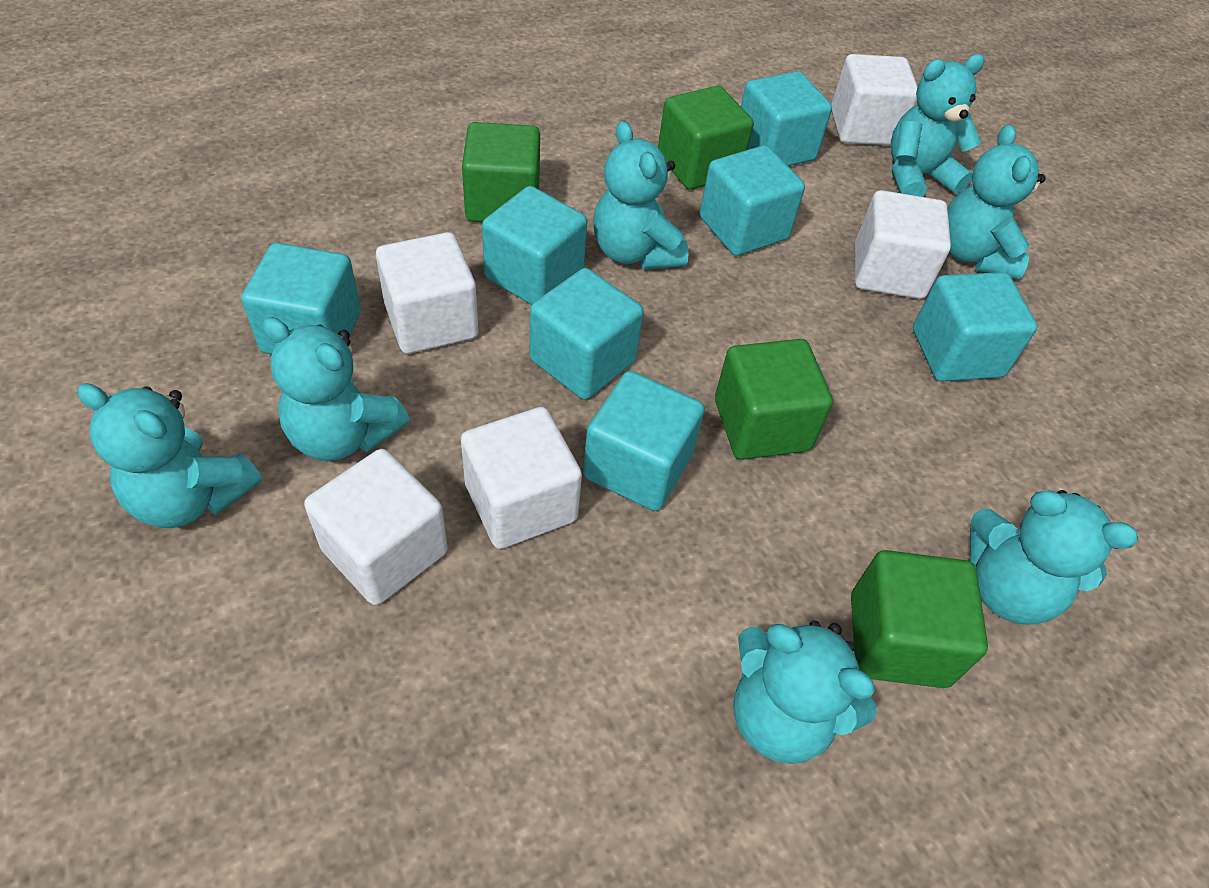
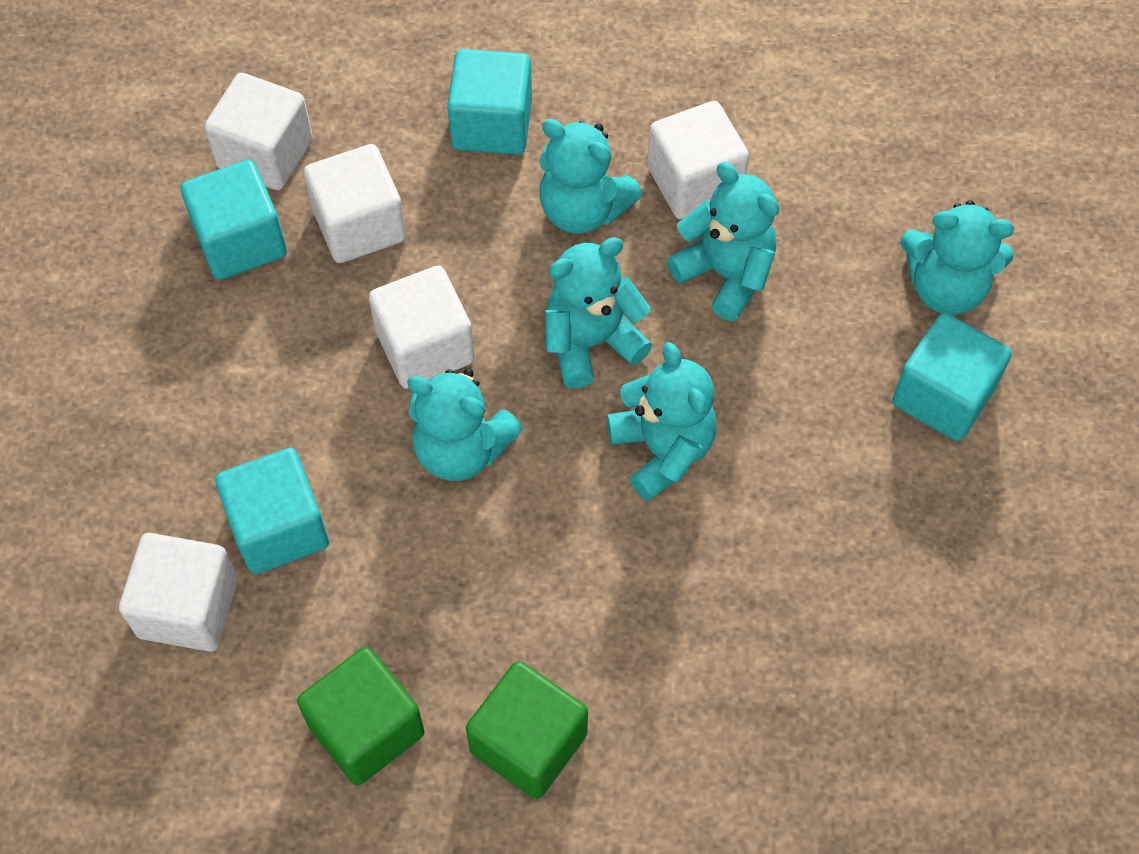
green cube: 4 -> 2
turquoise cube: 7 -> 4
turquoise teddy bear: 7 -> 6

